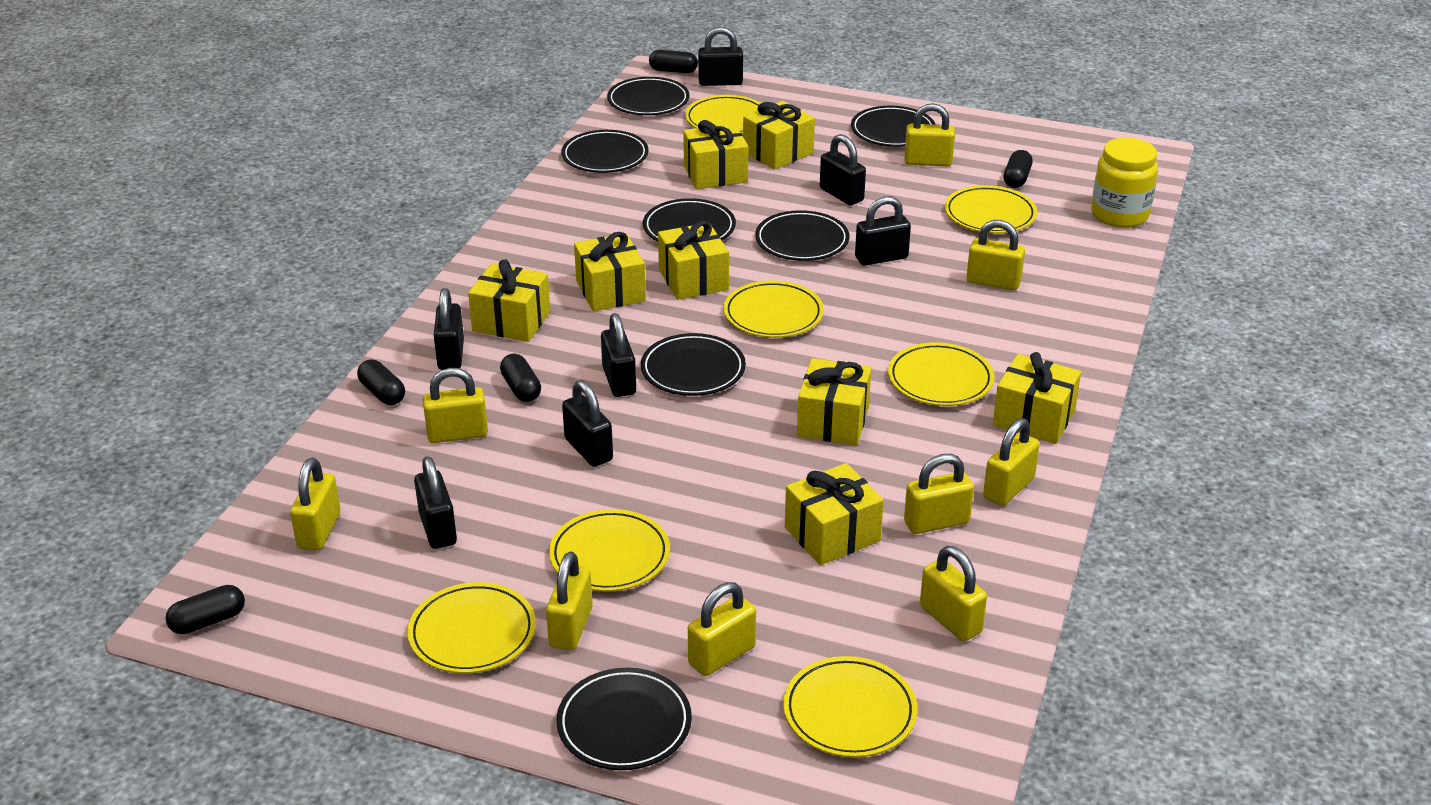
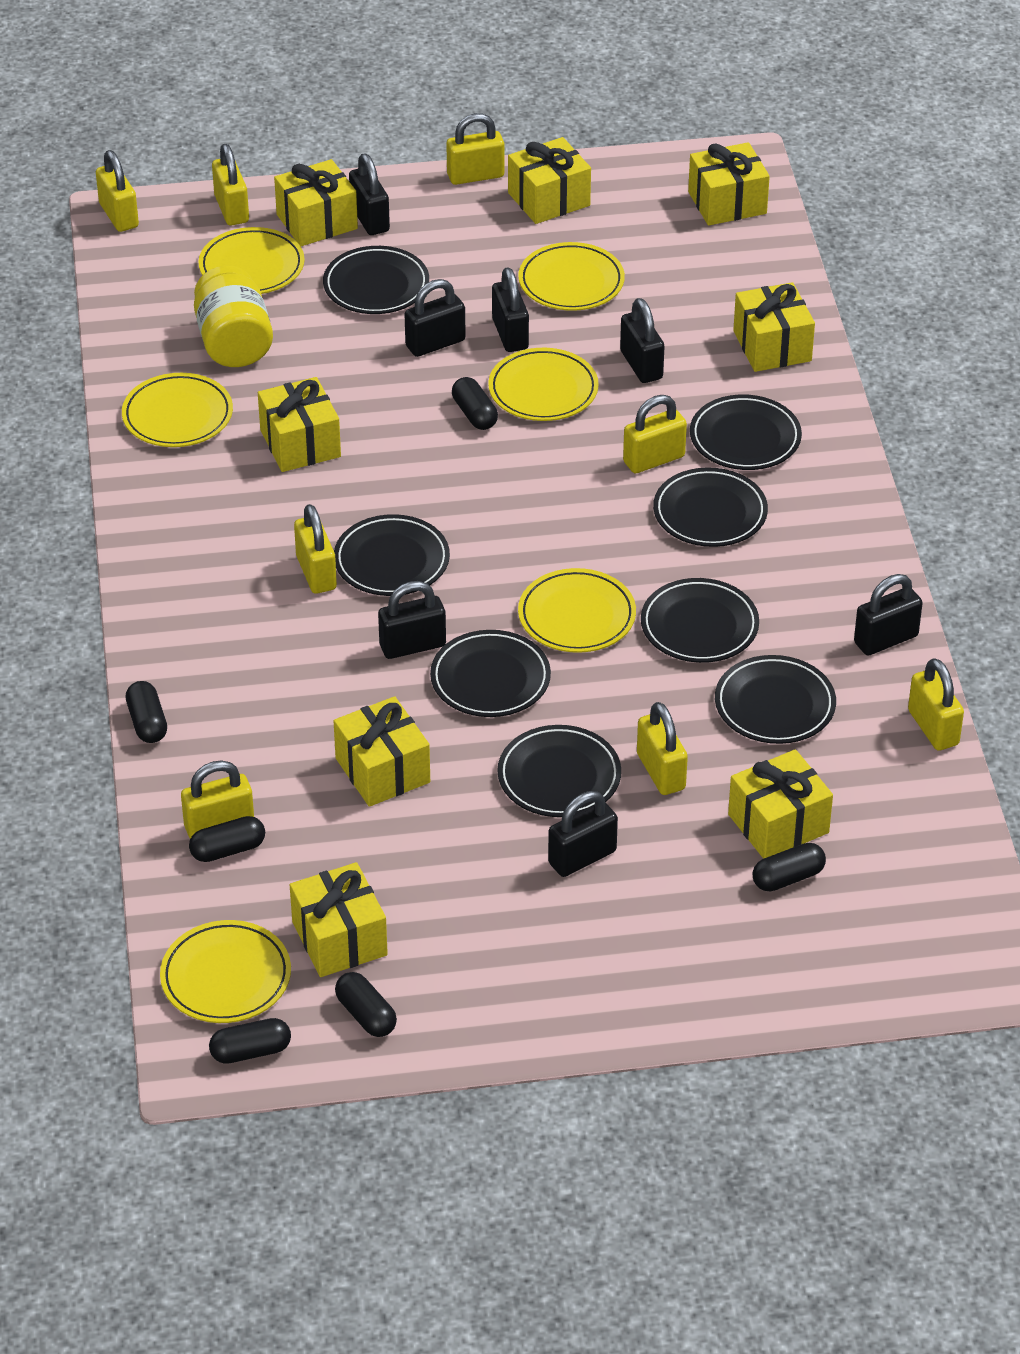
black capsule: 5 -> 6
black plate: 7 -> 8
yellow padlock: 9 -> 8
yellow plate: 7 -> 6

